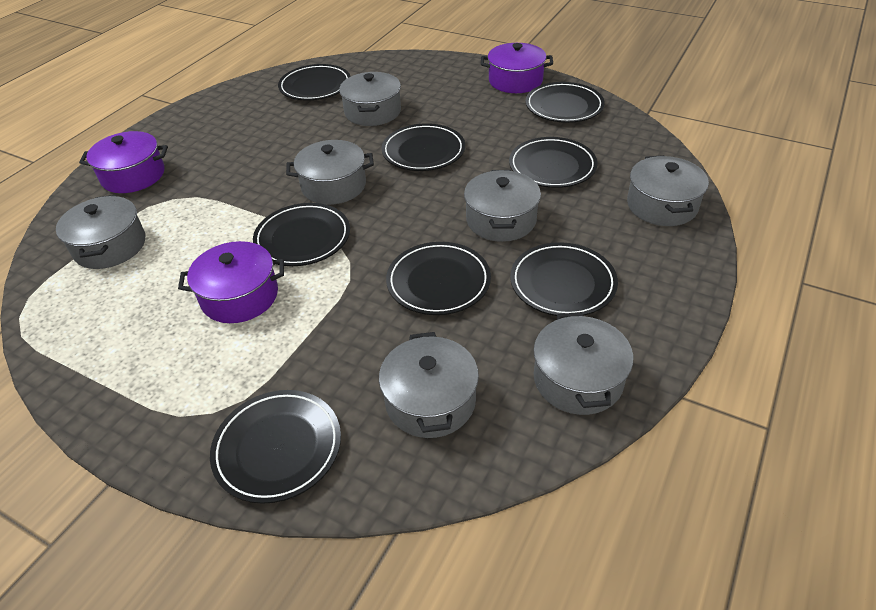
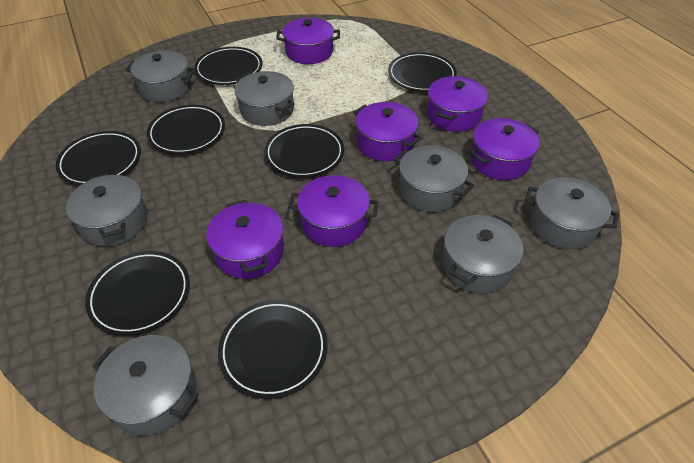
black plate: 8 -> 7
purple pot: 3 -> 6

